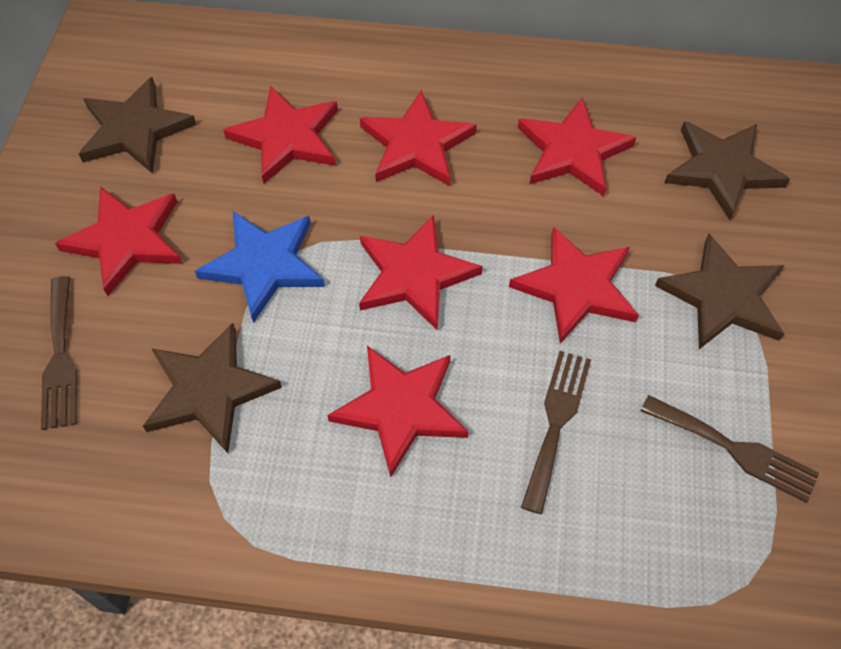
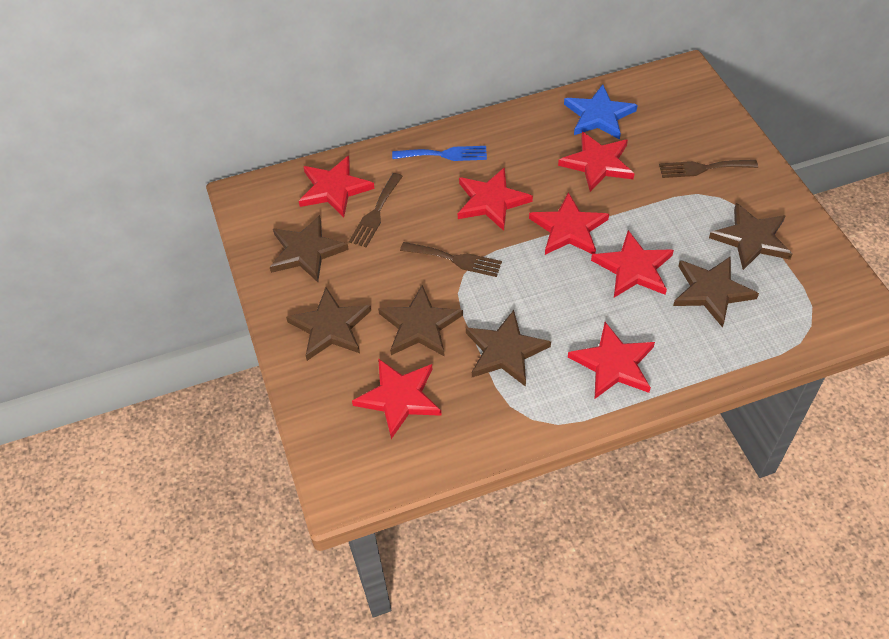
blue fork: 0 -> 1
brown star: 4 -> 6

